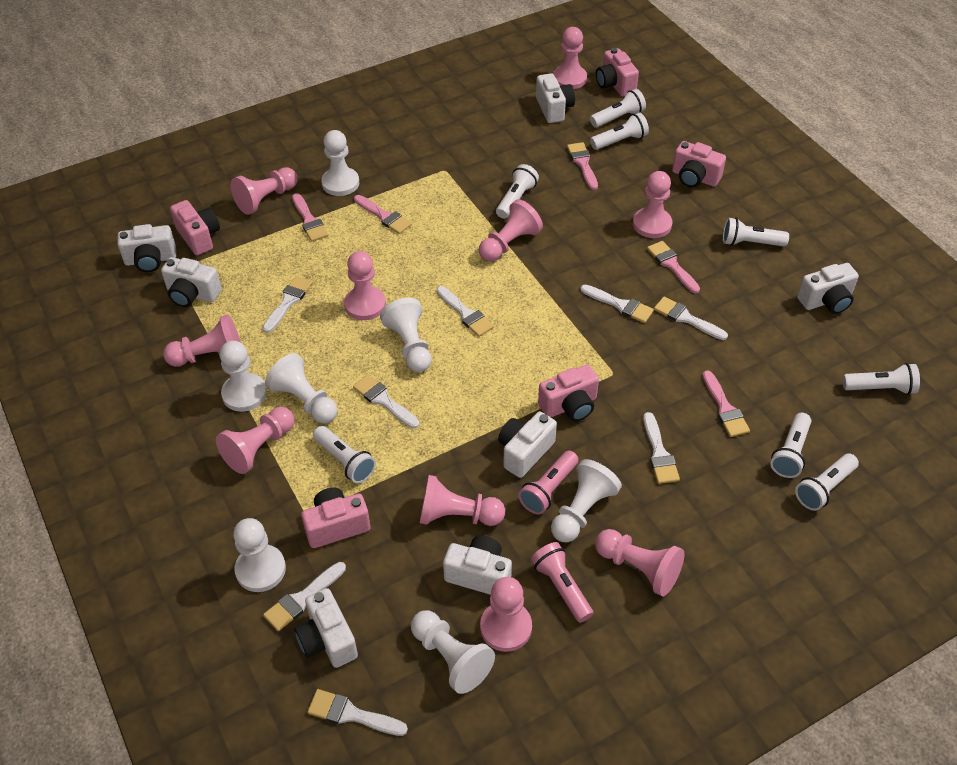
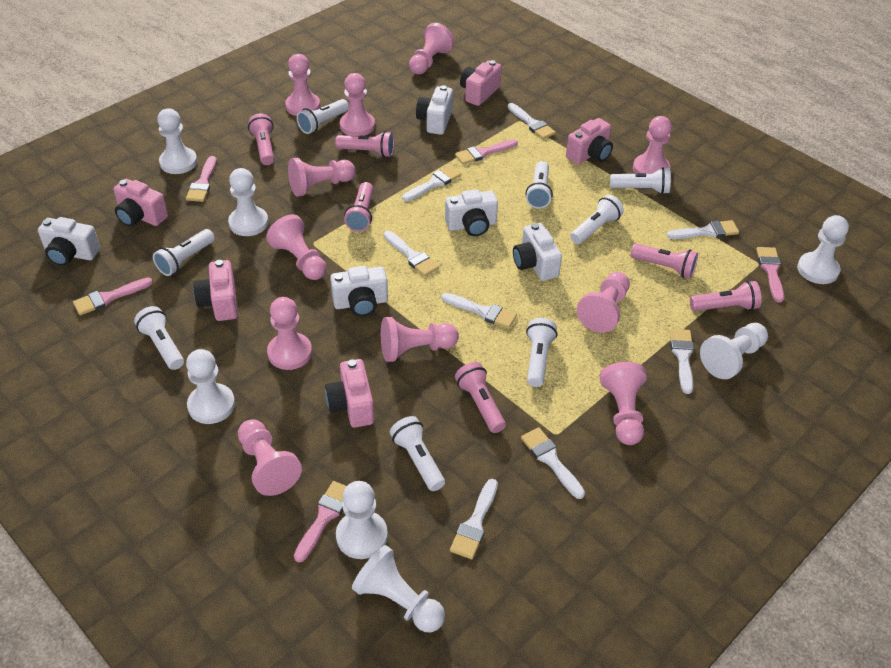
pink flashlight: 2 -> 6
pink pawn: 10 -> 11
white camera: 7 -> 5

